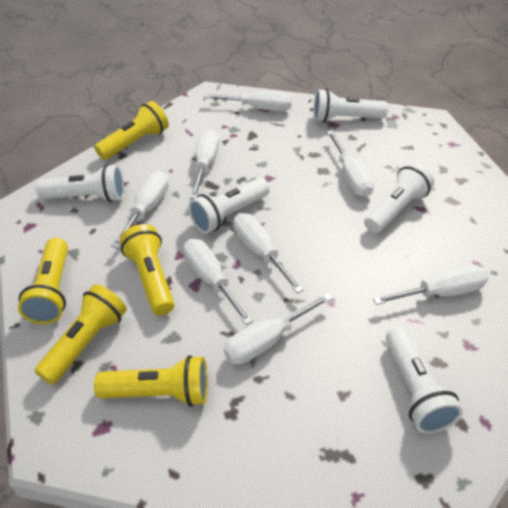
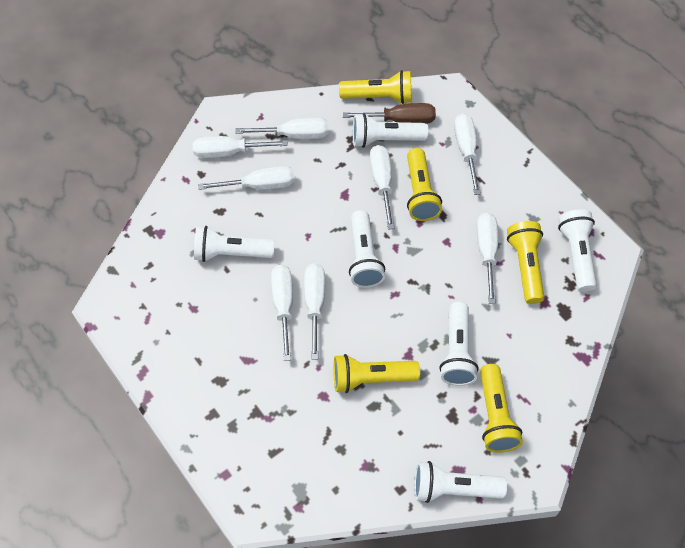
brown screwdriver: 0 -> 1
white flashlight: 5 -> 6

